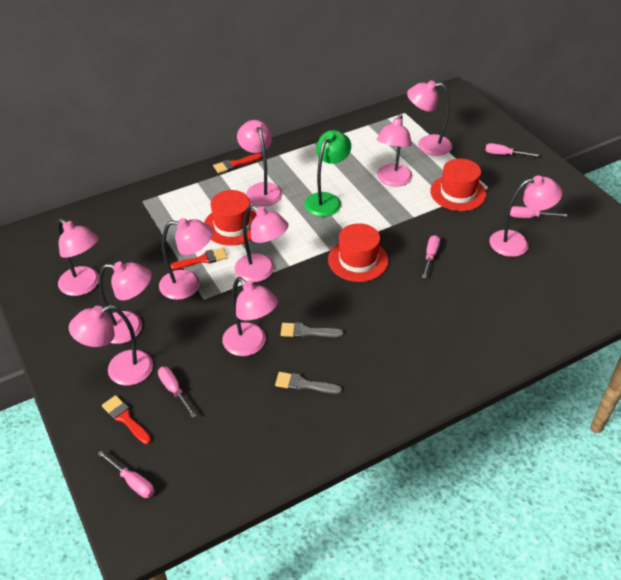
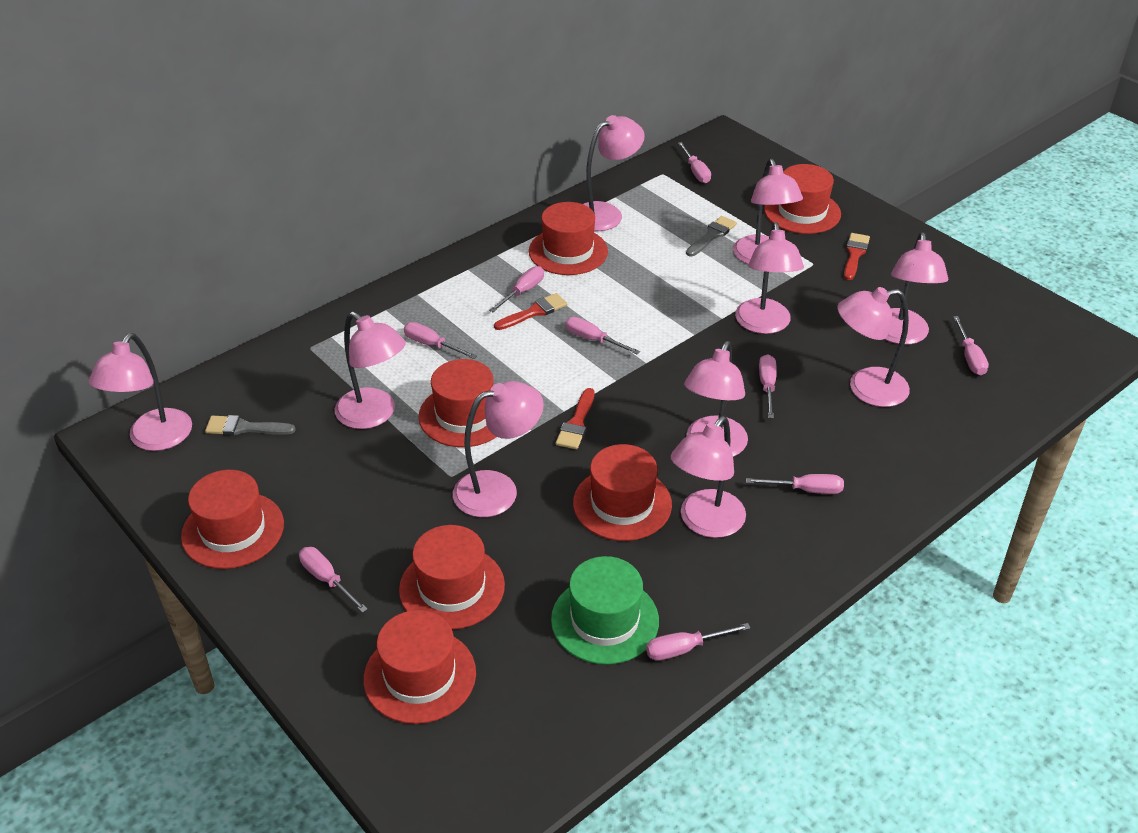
green hat: 0 -> 1
green lamp: 1 -> 0
pink screwdriver: 5 -> 9
red hat: 3 -> 7

